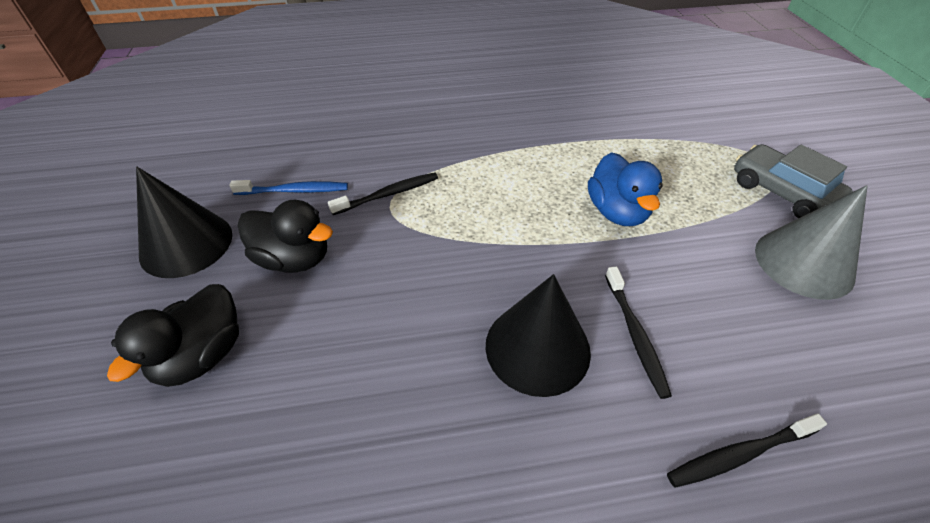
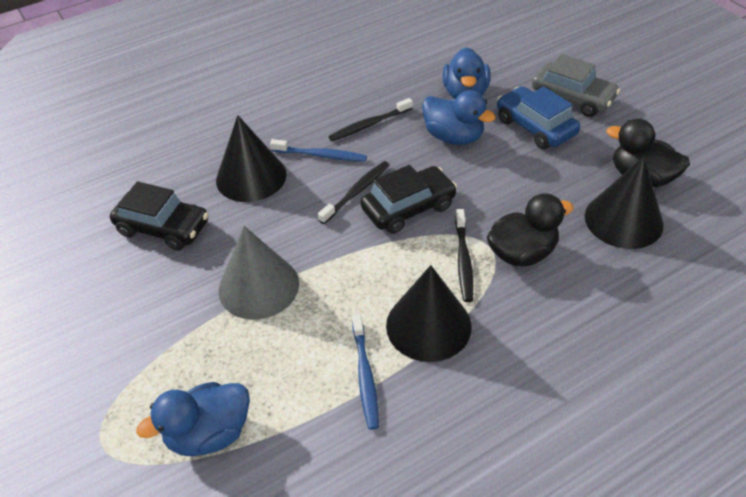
black car: 0 -> 2
black cone: 2 -> 3
blue car: 0 -> 1
blue duck: 1 -> 3
blue toothbrush: 1 -> 2

